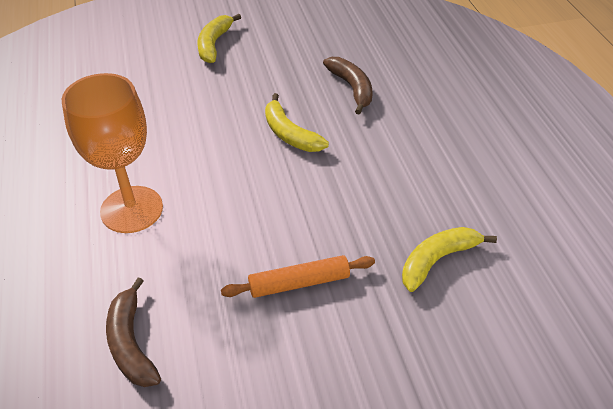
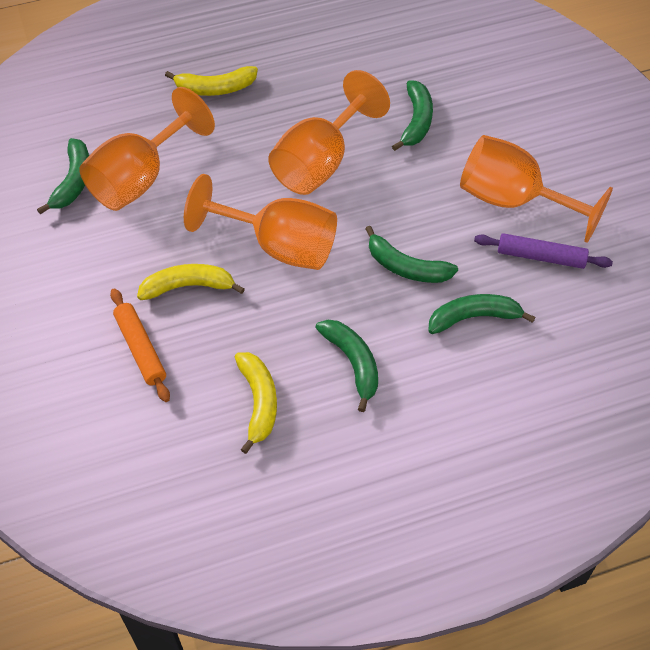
brown banana: 2 -> 0
green banana: 0 -> 5
orange goblet: 1 -> 4
purple rolling pin: 0 -> 1

